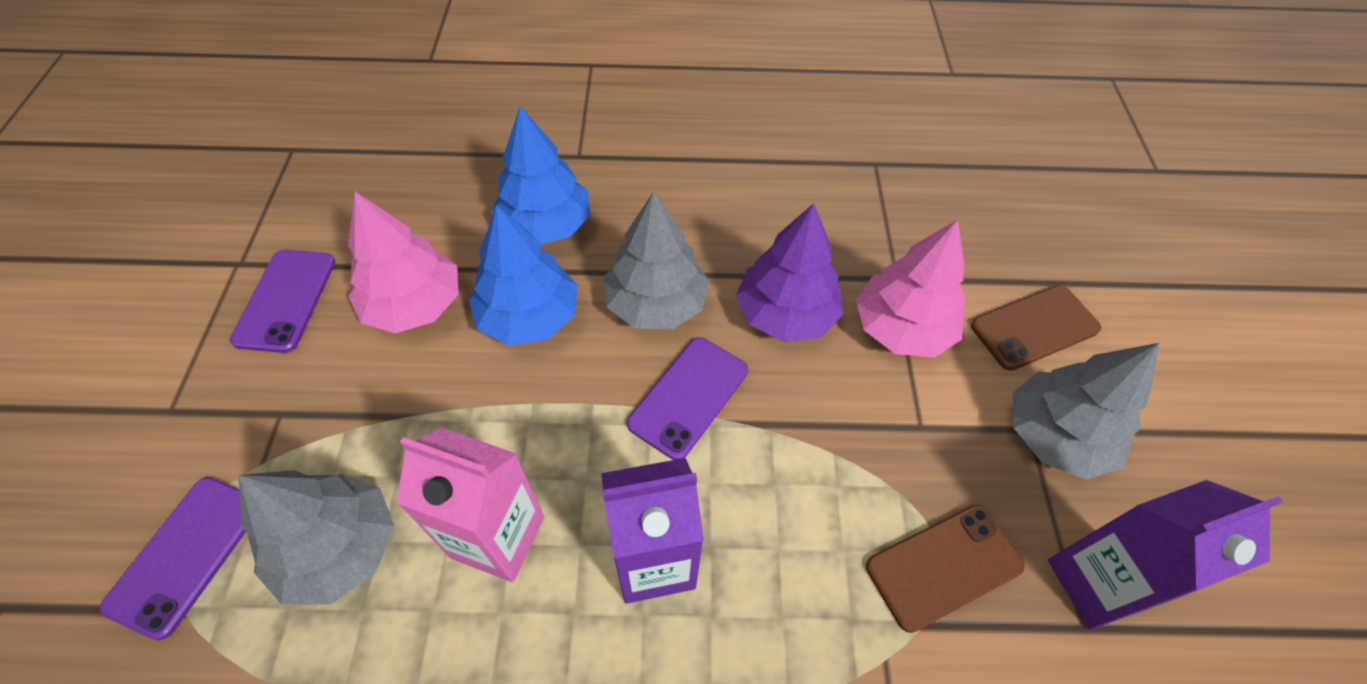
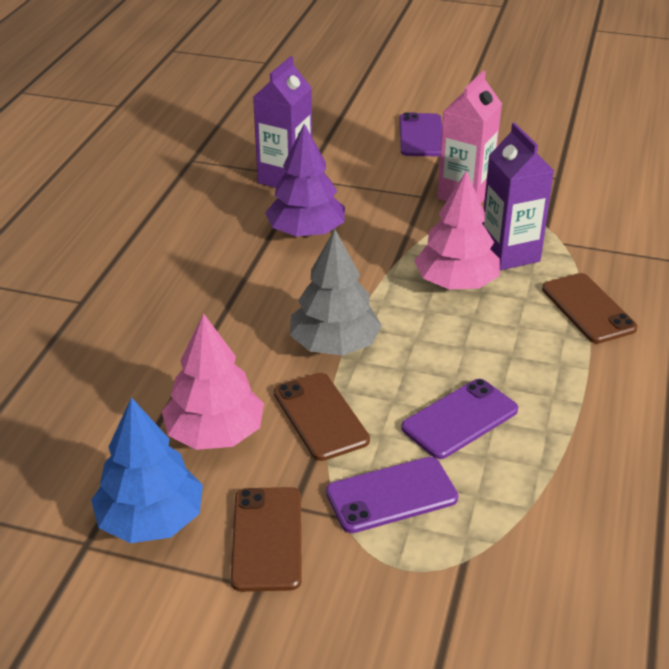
blue tree: 2 -> 1
brown phone: 2 -> 3
grey tree: 3 -> 1

